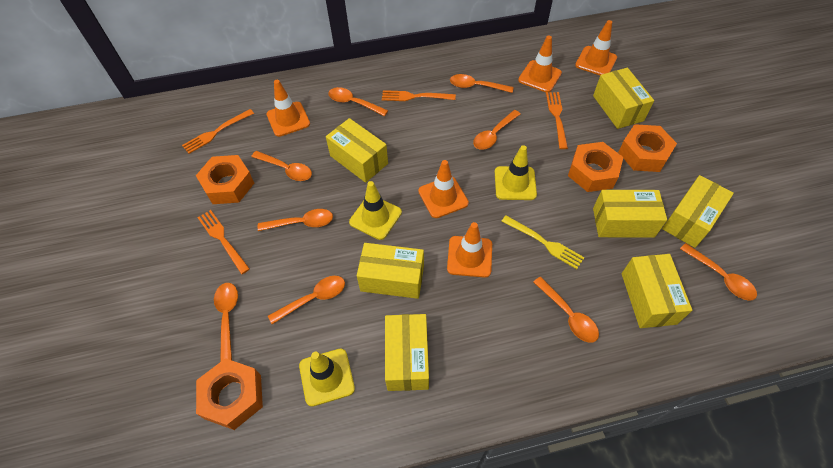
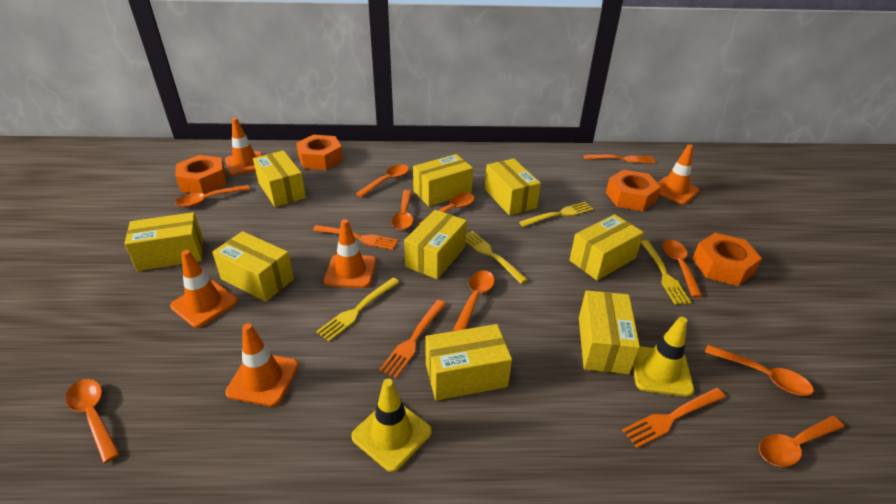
yellow box: 7 -> 9
yellow fork: 1 -> 4
yellow traffic cone: 3 -> 2

